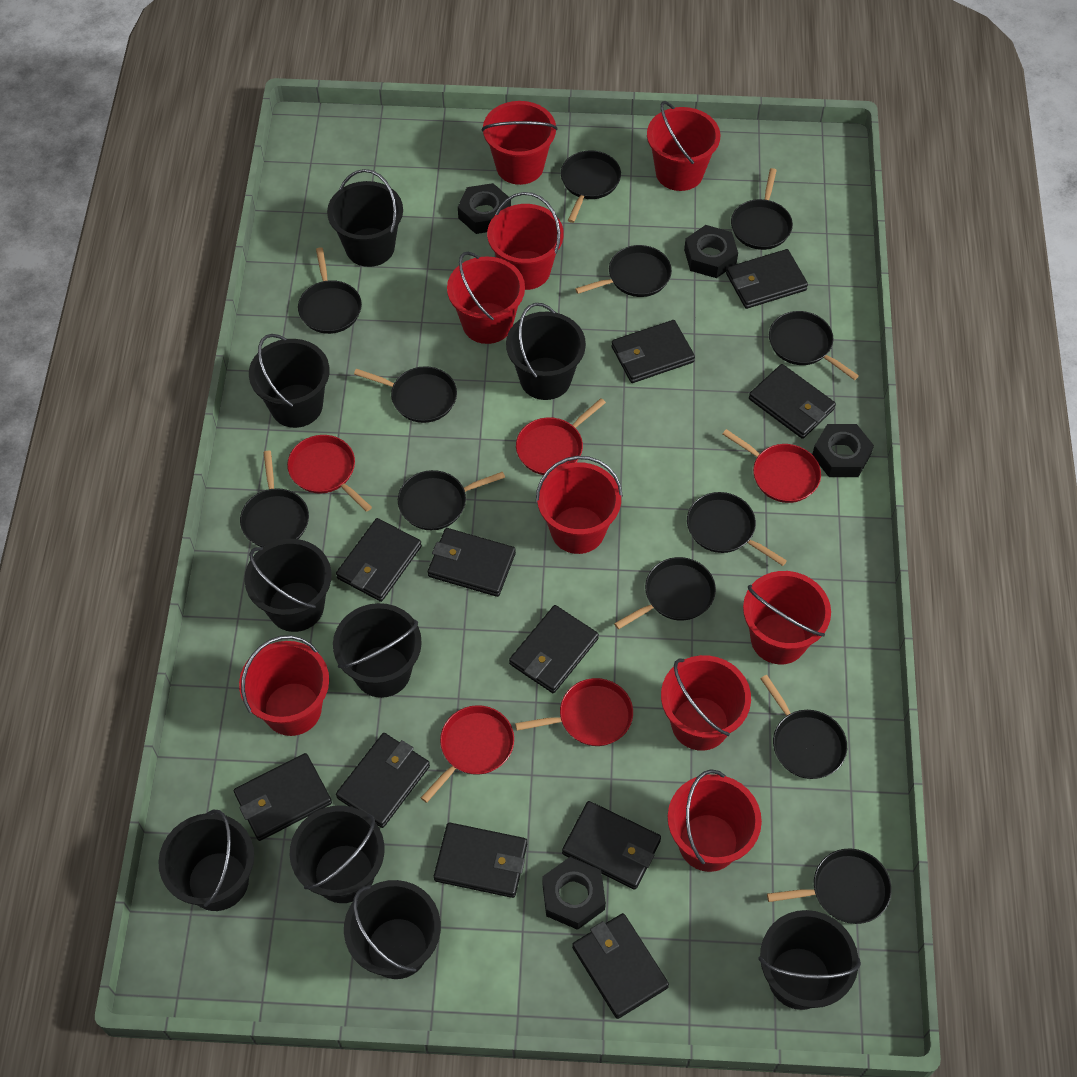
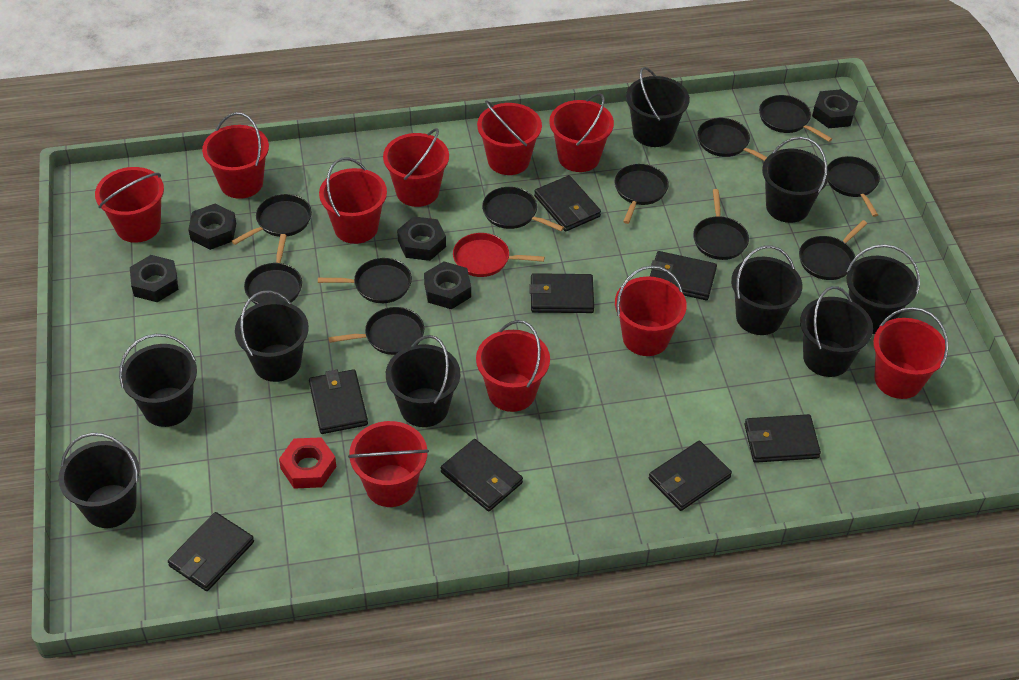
black nut: 4 -> 5
black pan: 12 -> 11
black wallet: 11 -> 8
red bucket: 9 -> 10
red nut: 0 -> 1
red pan: 5 -> 1

